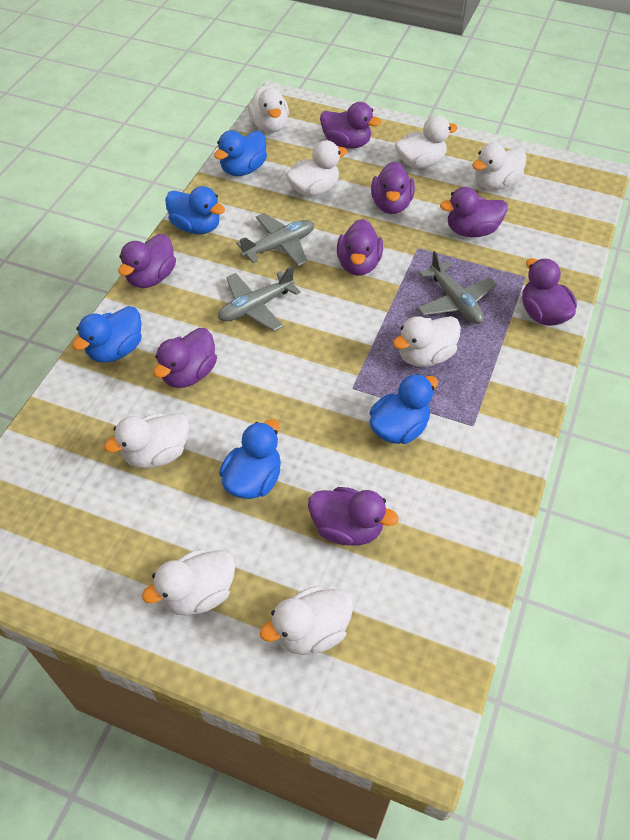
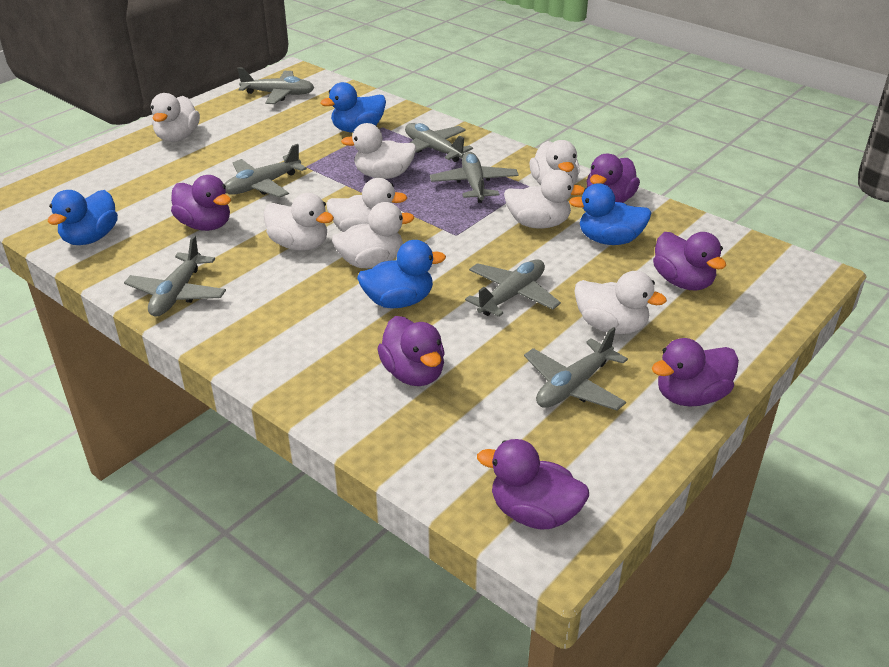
blue duck: 5 -> 4
grey plane: 3 -> 7
purple duck: 8 -> 6

